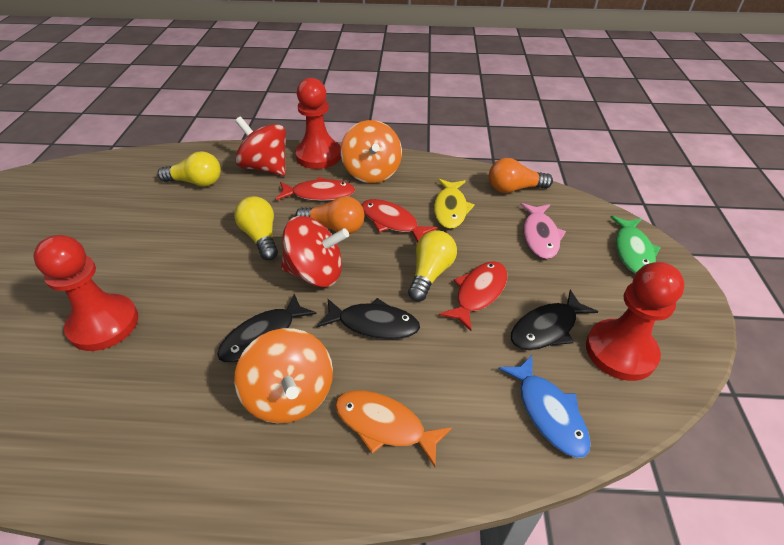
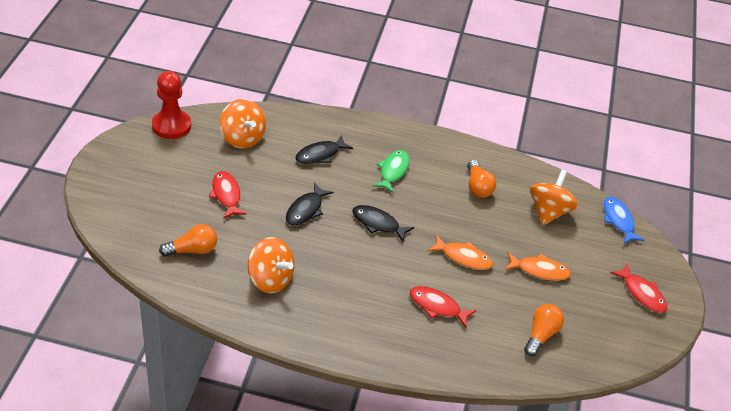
orange fish: 1 -> 2
orange light bulb: 2 -> 3
orange spinning top: 2 -> 3
pink fish: 1 -> 0
red pawn: 3 -> 1
red spinning top: 2 -> 0
yellow fish: 1 -> 0
yellow light bulb: 3 -> 0

